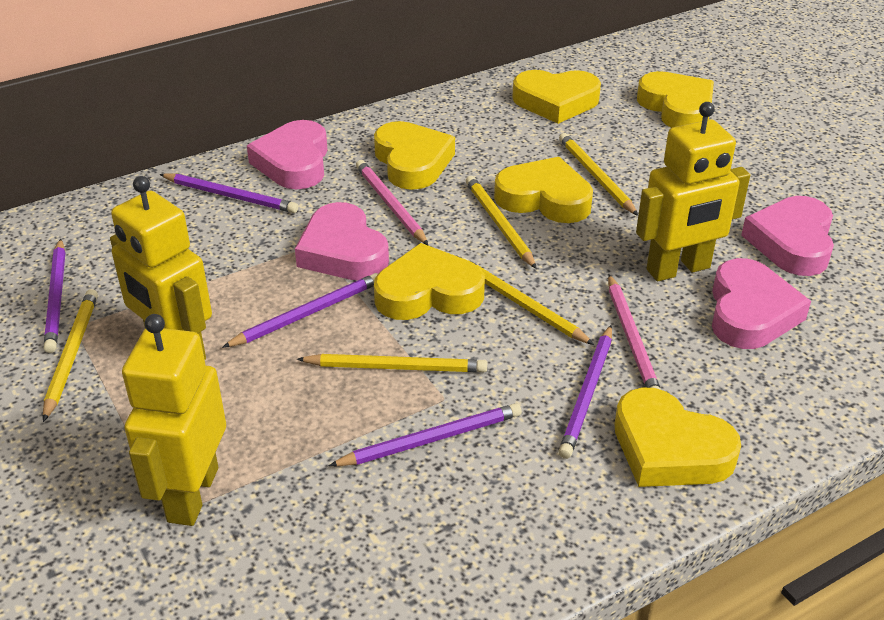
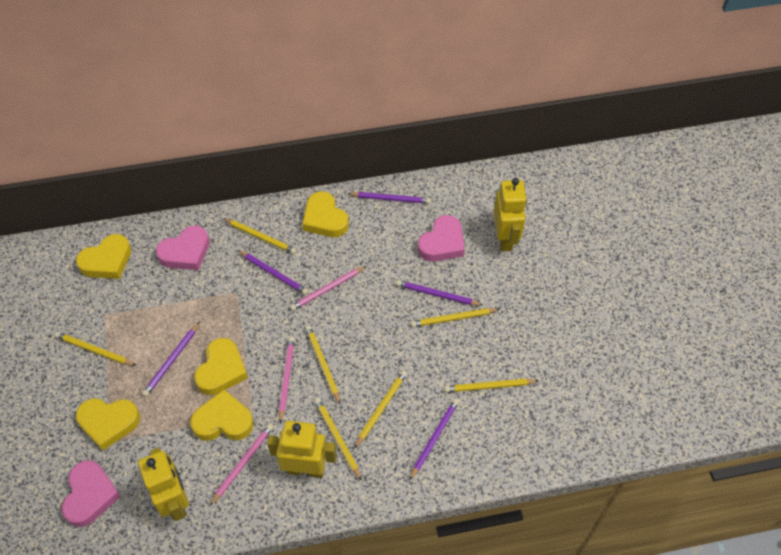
pink heart: 4 -> 3
pink pencil: 2 -> 3
yellow heart: 6 -> 5
yellow pencil: 5 -> 7

